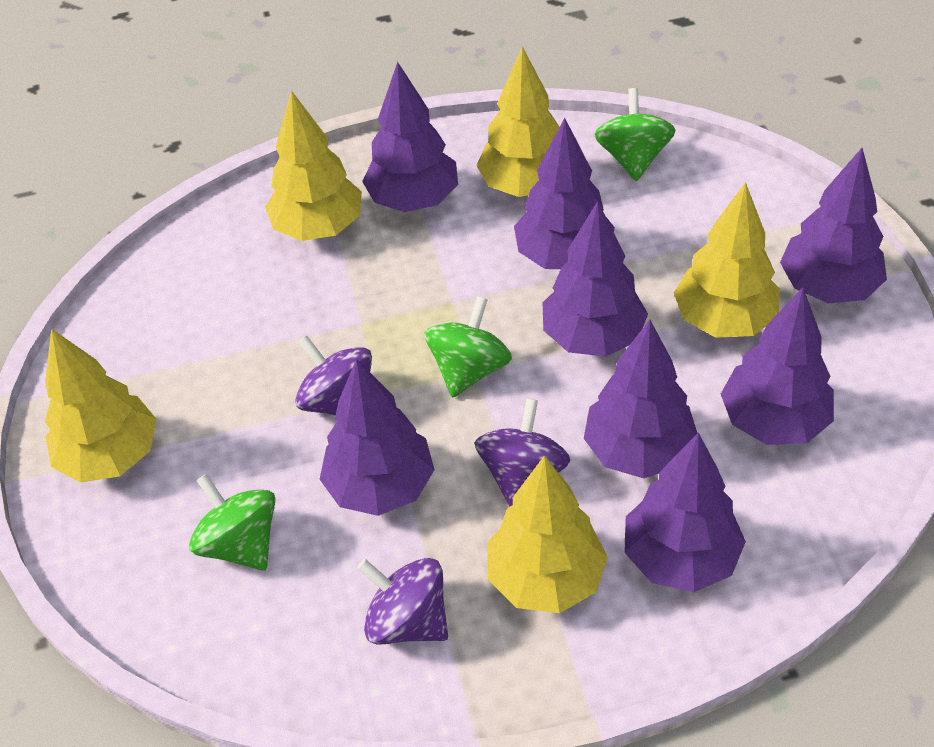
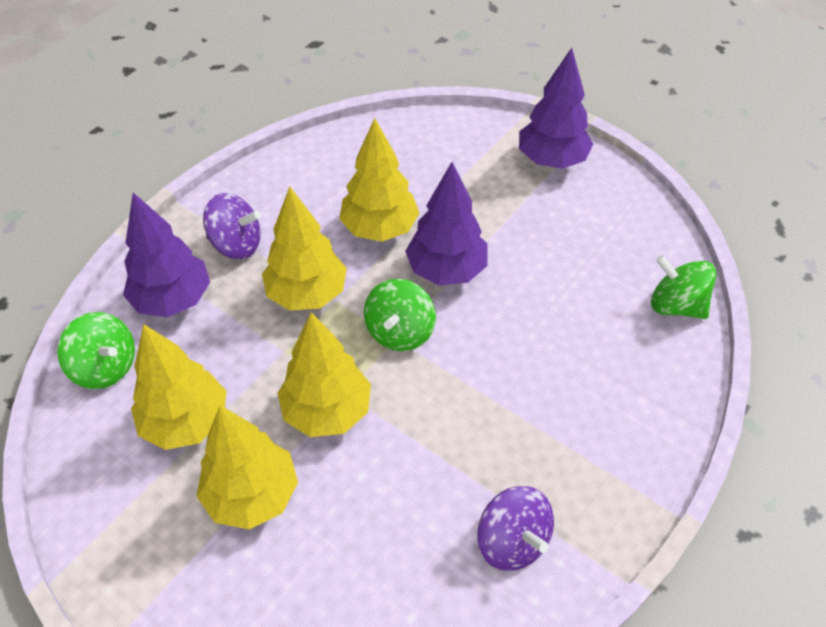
purple spinning top: 3 -> 2
purple tree: 8 -> 3

